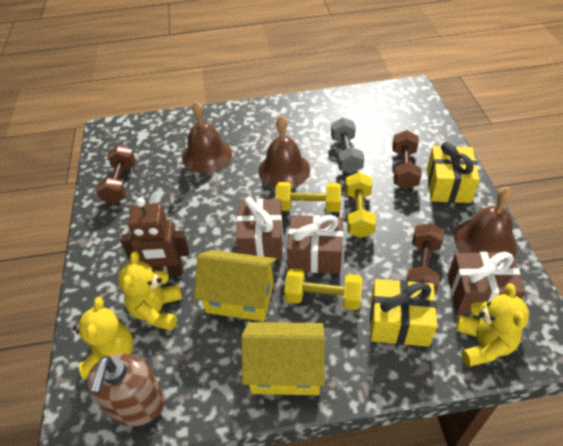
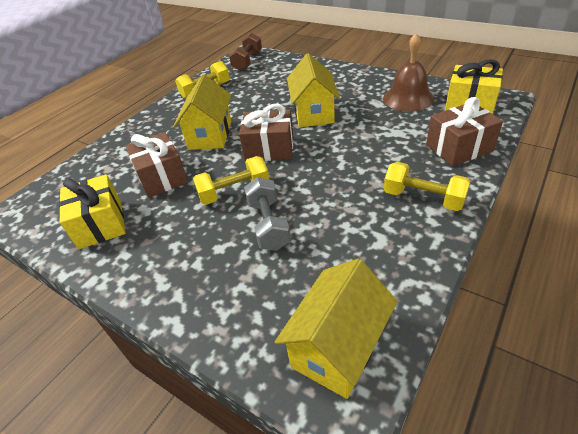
brown bell: 3 -> 1
brown dumbbell: 3 -> 1
brown robot: 1 -> 0
brown soap dispenser: 1 -> 0
yellow house: 2 -> 3
yellow teddy bear: 3 -> 0

